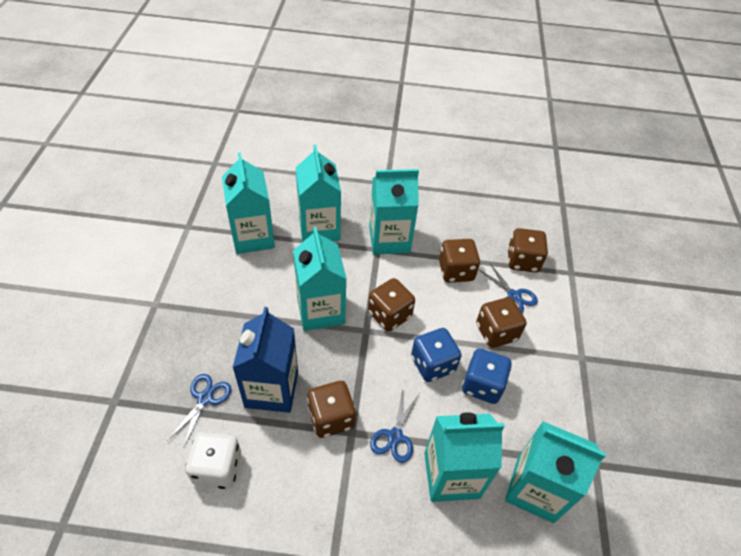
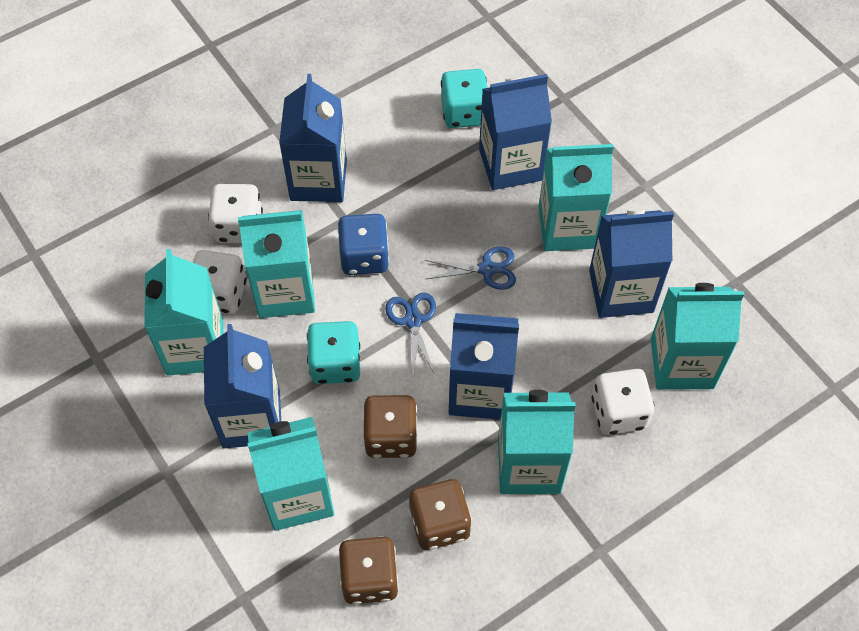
blue carton: 1 -> 5
blue dice: 2 -> 1
blue scissors: 3 -> 2
brown dice: 5 -> 3
turquoise dice: 0 -> 2
white dice: 1 -> 3

